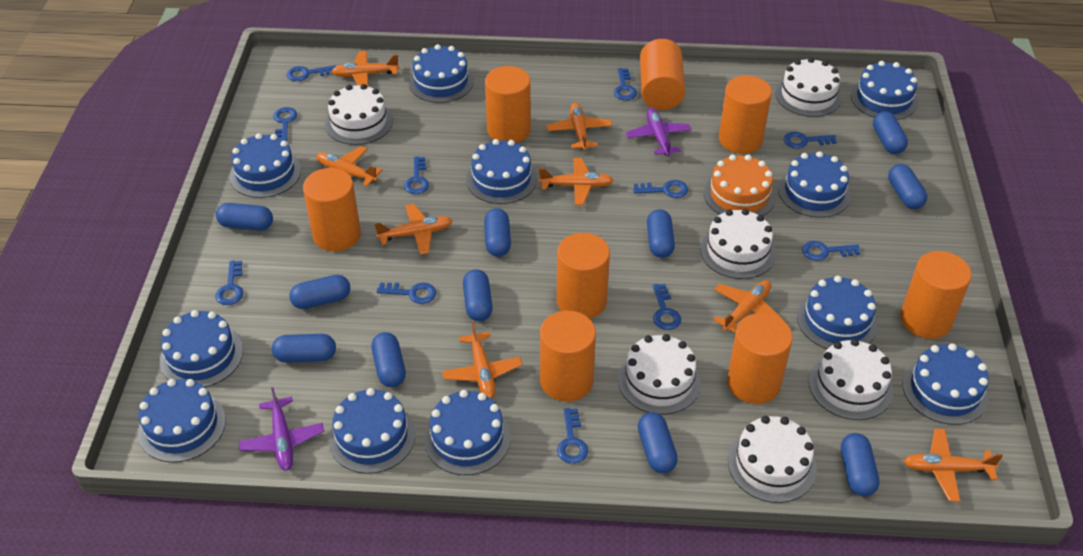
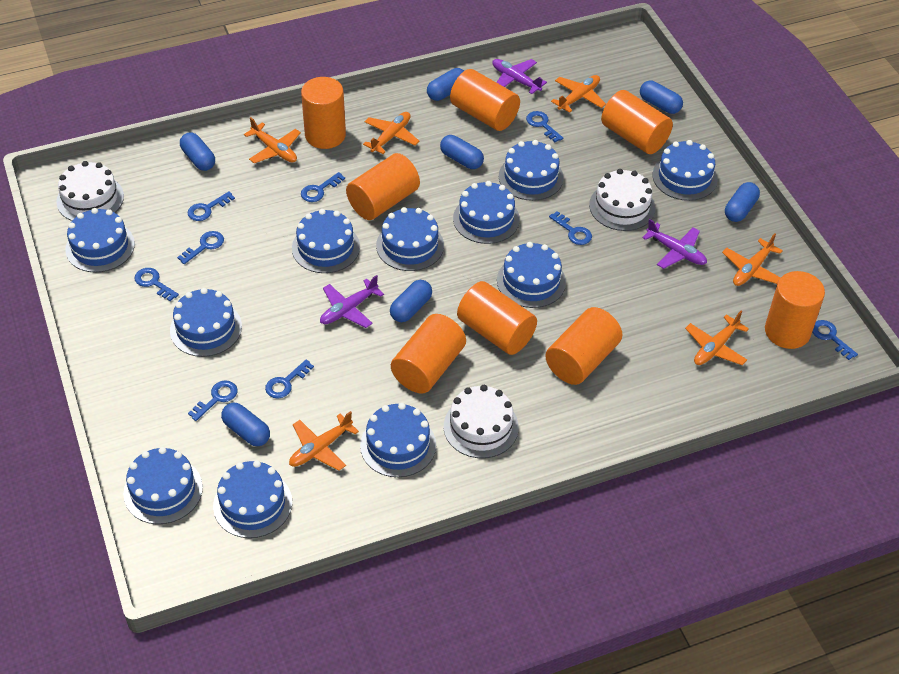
blue capsule: 11 -> 7
blue key: 11 -> 9
orange cake: 1 -> 0
orange plane: 8 -> 6
purple plane: 2 -> 3
white cake: 6 -> 3

